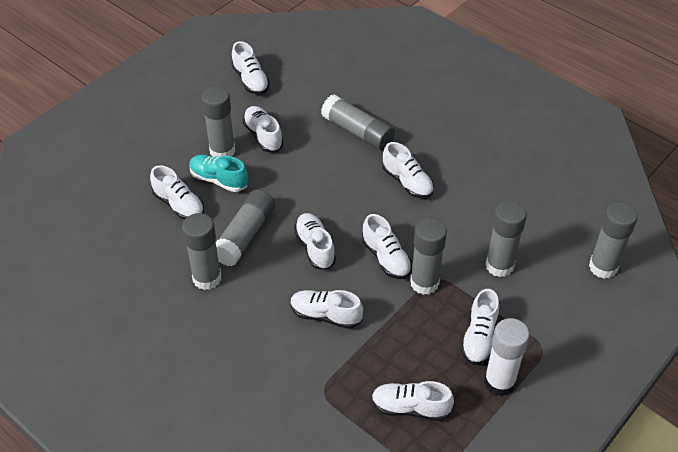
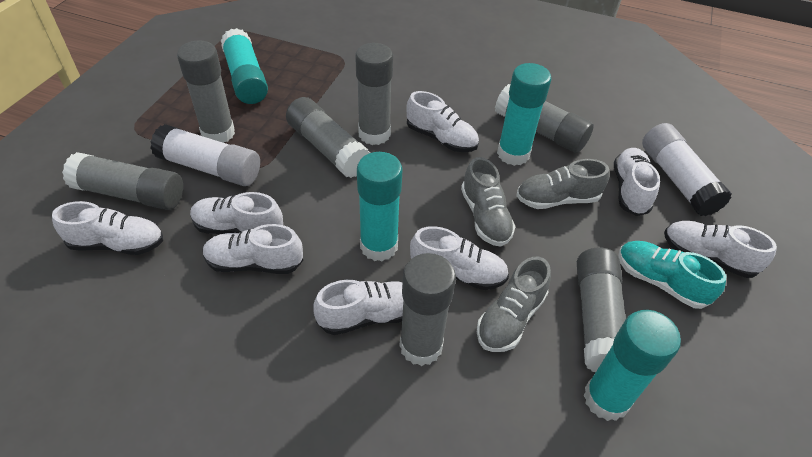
grey shoe: 0 -> 3
turquoise glue stick: 0 -> 4
white glue stick: 1 -> 2
white shoe: 9 -> 8

